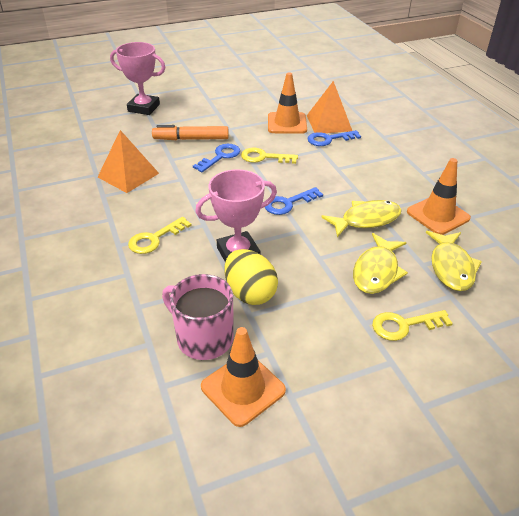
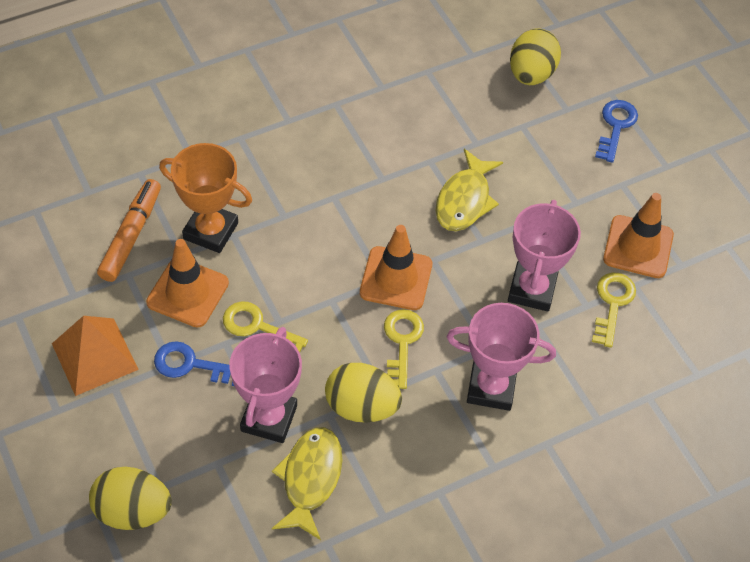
blue key: 3 -> 2
orange pyramid: 2 -> 1
orange trophy: 0 -> 1
pink mug: 1 -> 0
pink trophy: 2 -> 3
yellow egg: 1 -> 3
yellow fish: 3 -> 2

